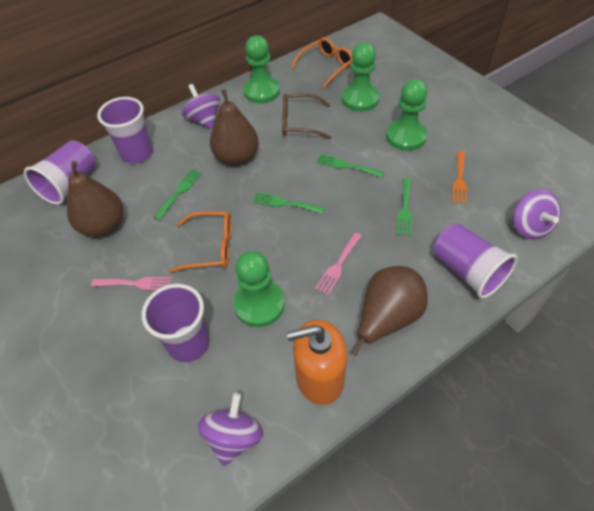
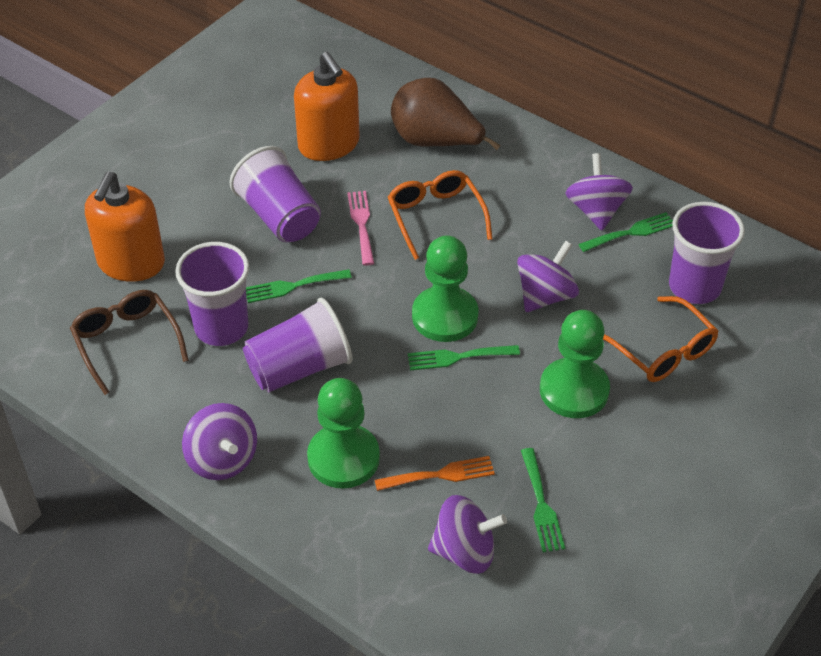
brown pear: 3 -> 1
green pawn: 4 -> 3
orange soap dispenser: 1 -> 2
pink fork: 2 -> 1
purple spinning top: 3 -> 4

